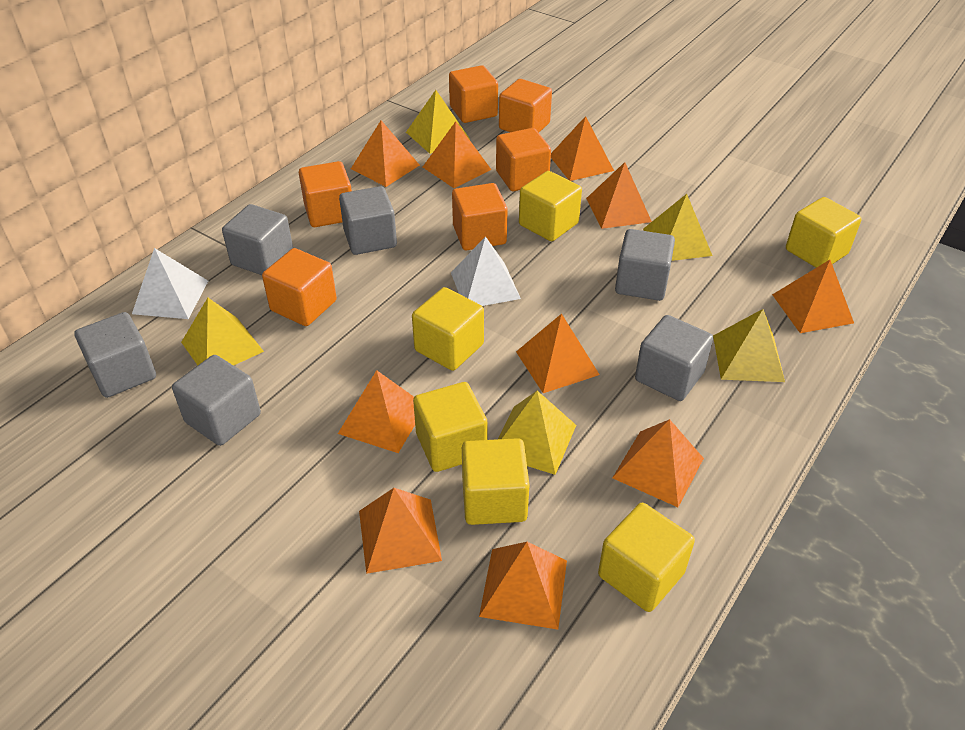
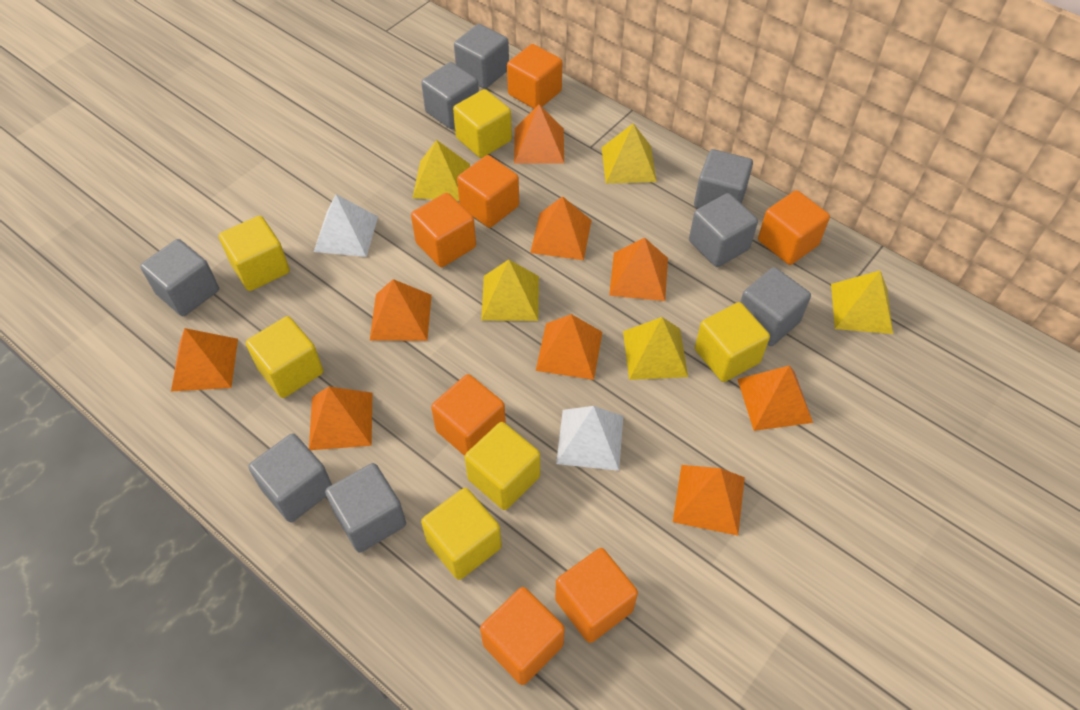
grey cube: 6 -> 8
orange cube: 6 -> 7
orange pyramid: 10 -> 9

